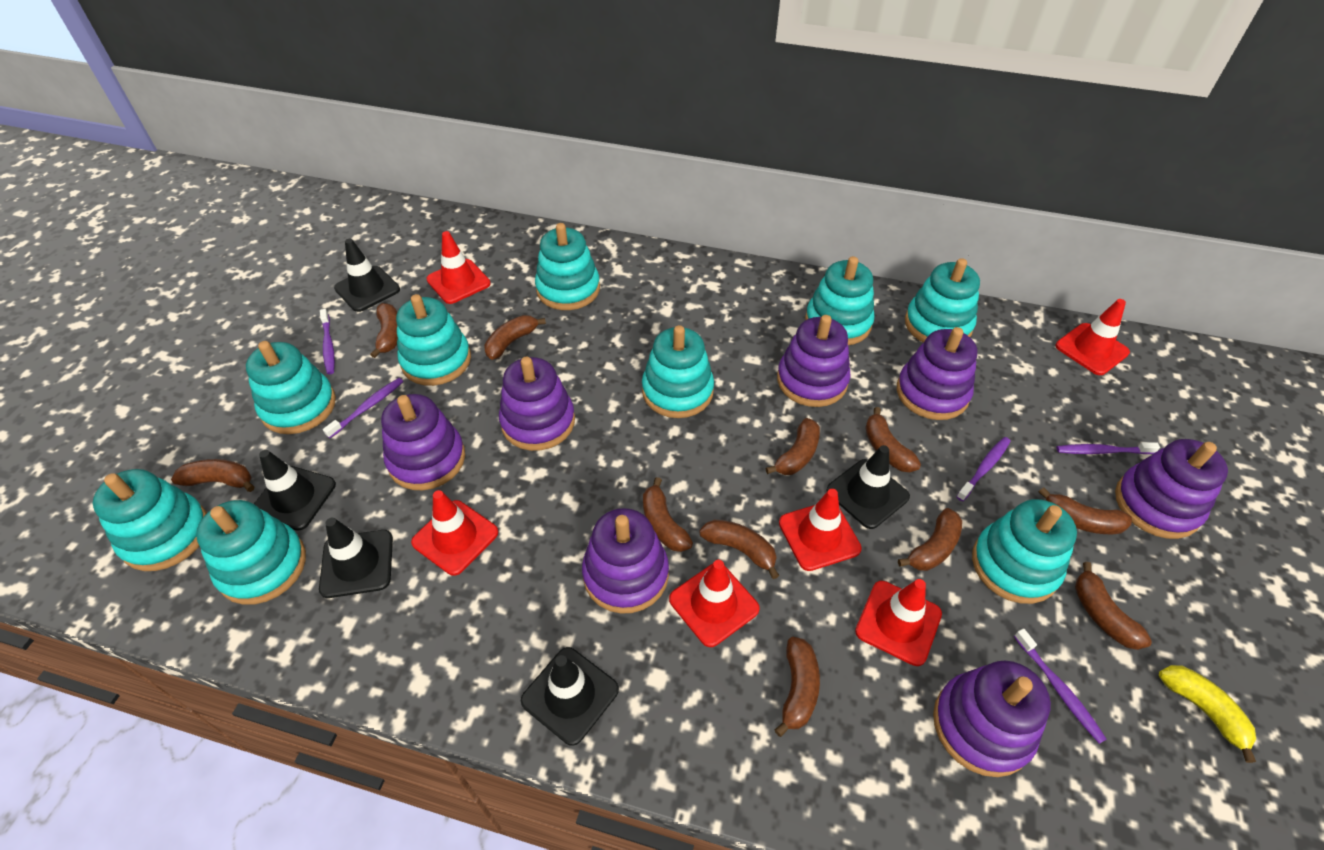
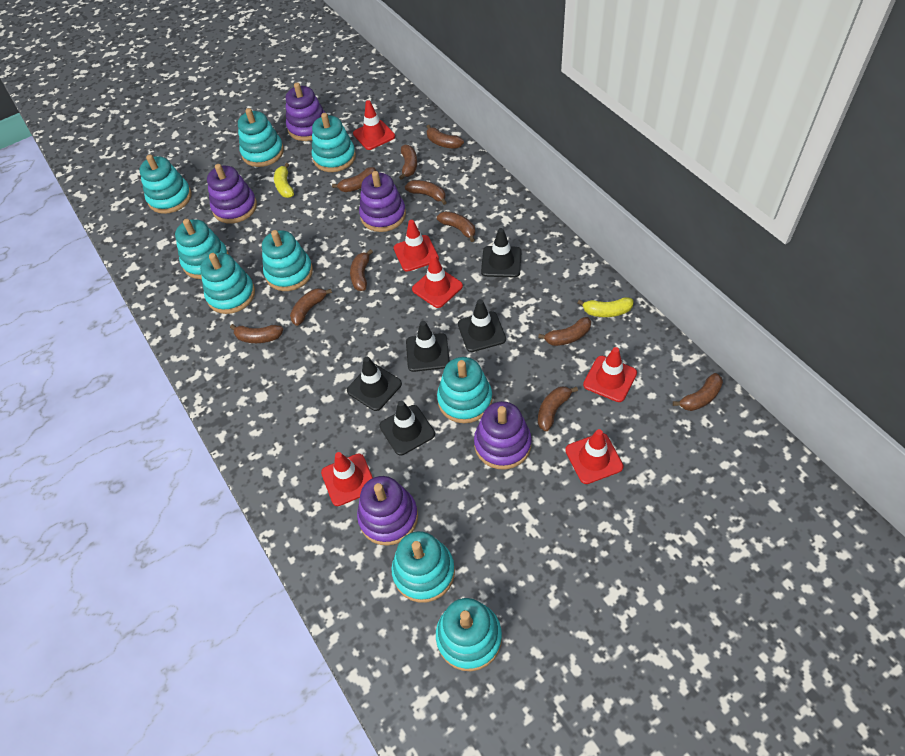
purple stacking toy: 7 -> 5
purple toothbrush: 5 -> 0
yellow banana: 1 -> 2

